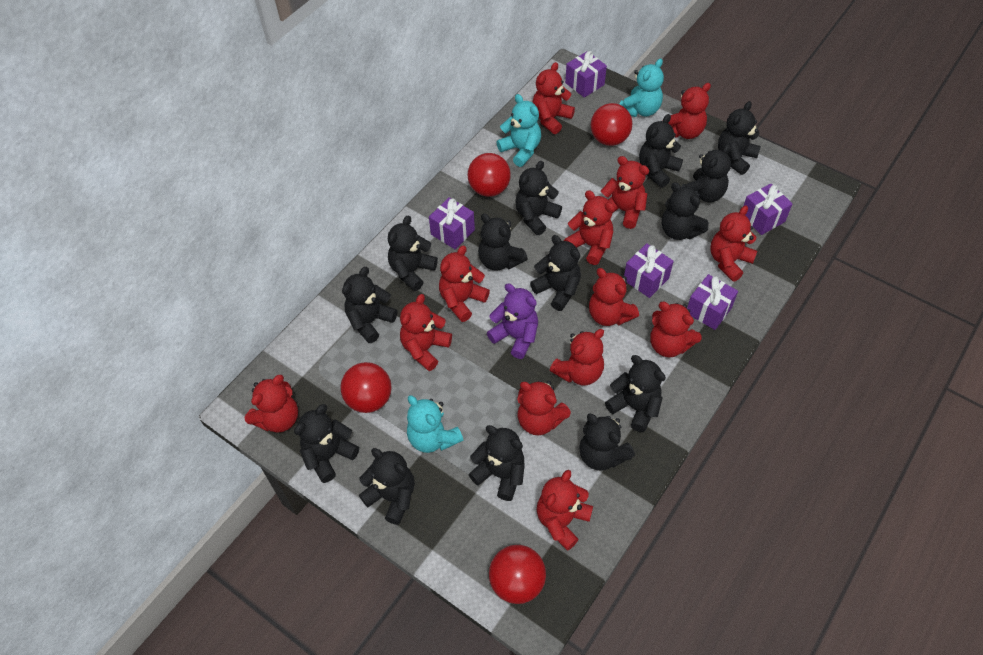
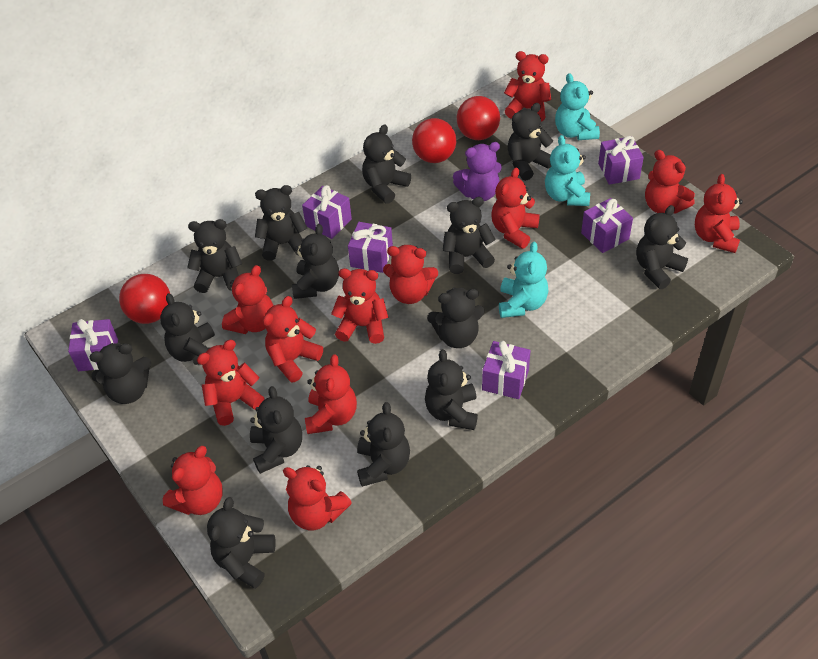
purple gift: 5 -> 6
red ball: 4 -> 3
red teddy bear: 13 -> 12

